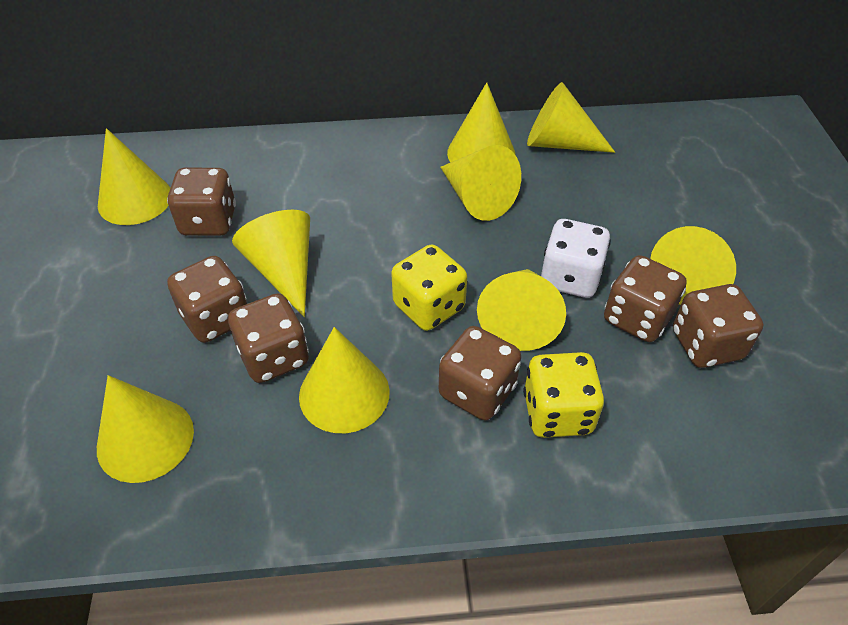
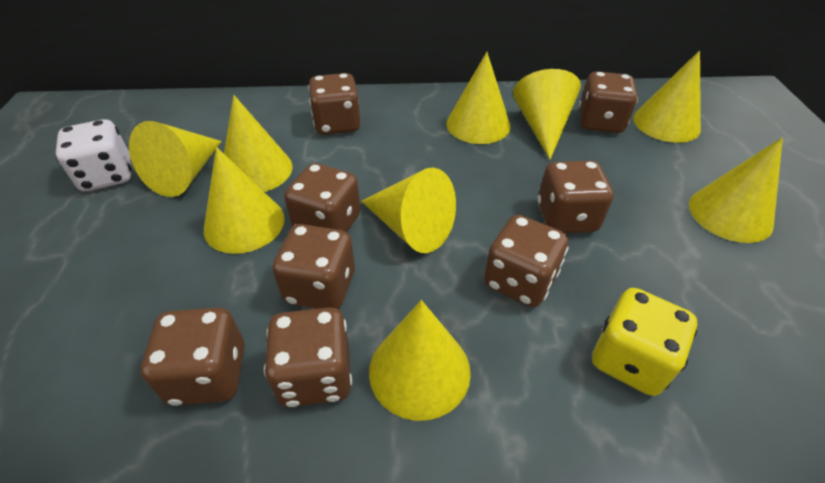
brown dice: 6 -> 8
yellow dice: 2 -> 1

